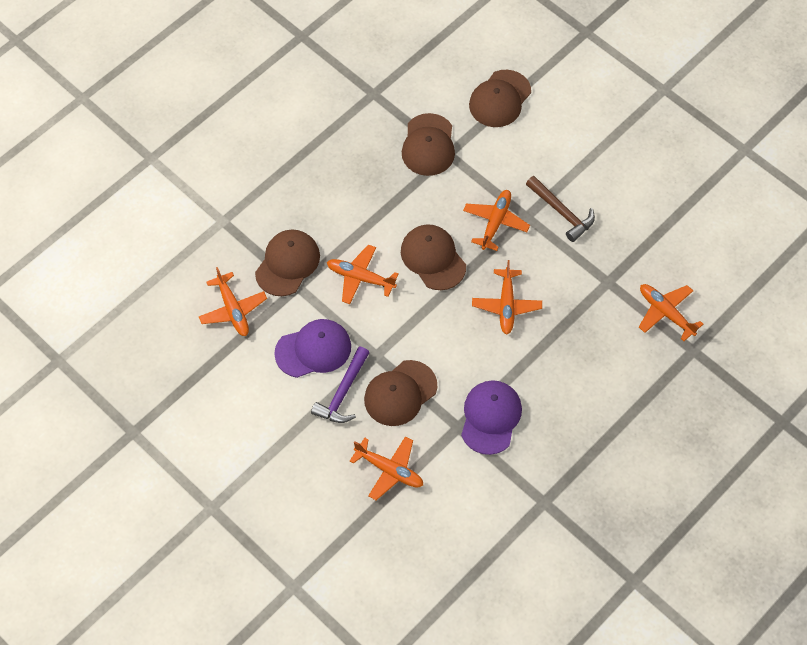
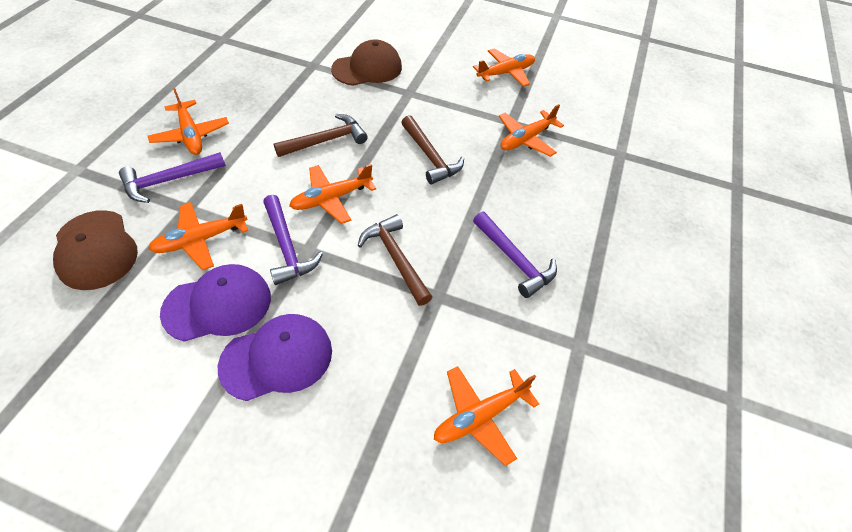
brown cap: 5 -> 2
brown hammer: 1 -> 3
purple hammer: 1 -> 3

